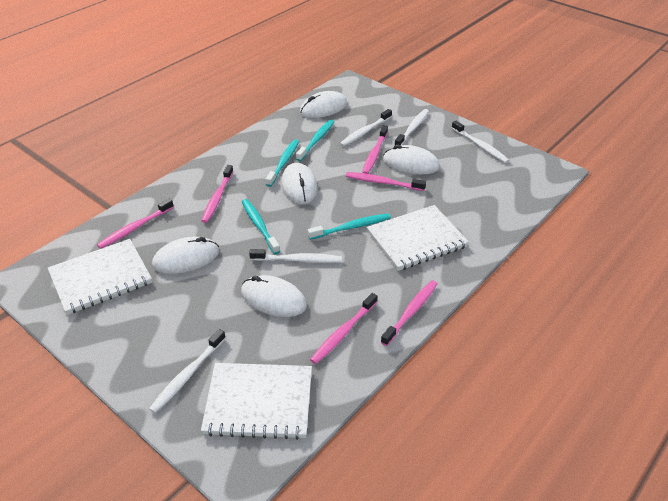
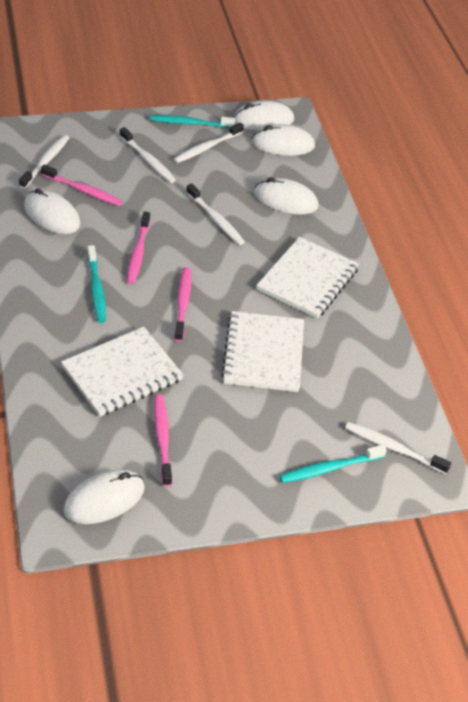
pink toothbrush: 6 -> 4
turquoise toothbrush: 4 -> 3

